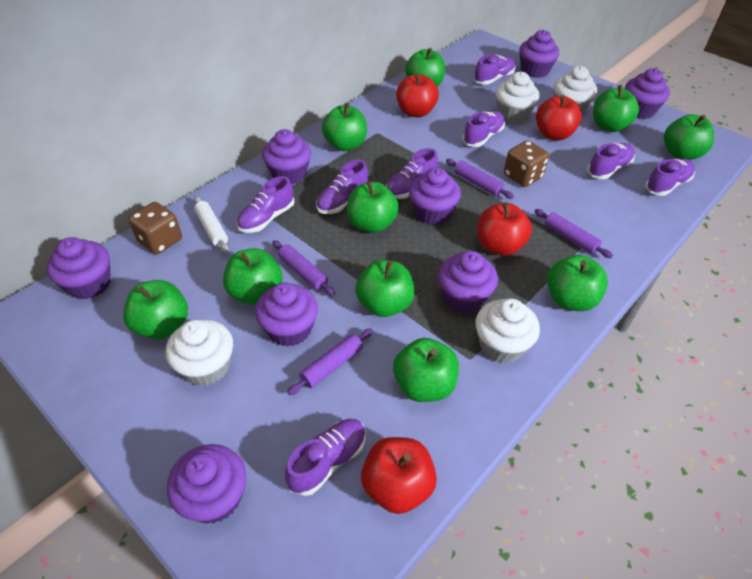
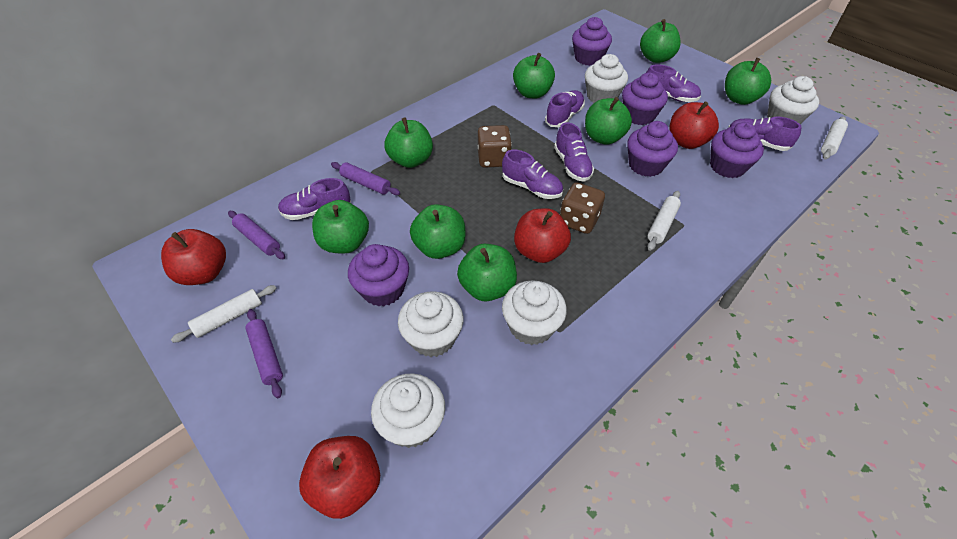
green apple: 10 -> 8
purple cupcake: 8 -> 5
purple rolling pin: 4 -> 3
purple shoe: 8 -> 6
white cupcake: 4 -> 5
white rolling pin: 1 -> 3

